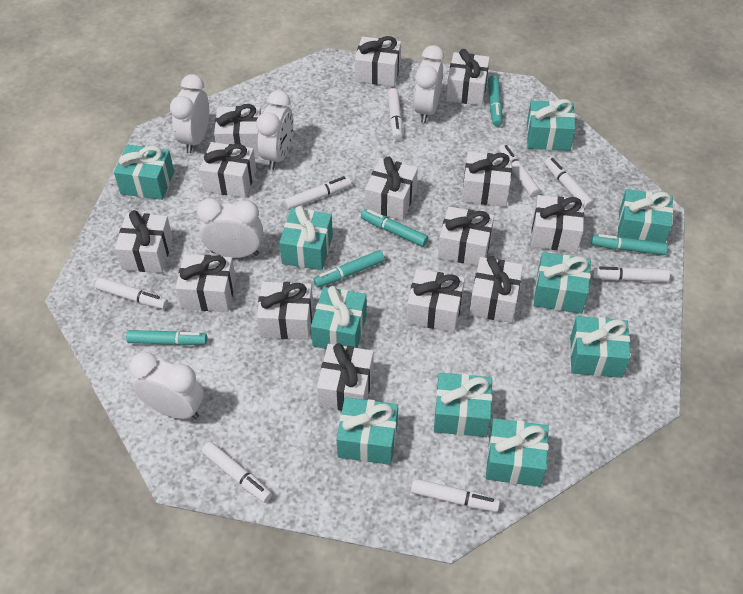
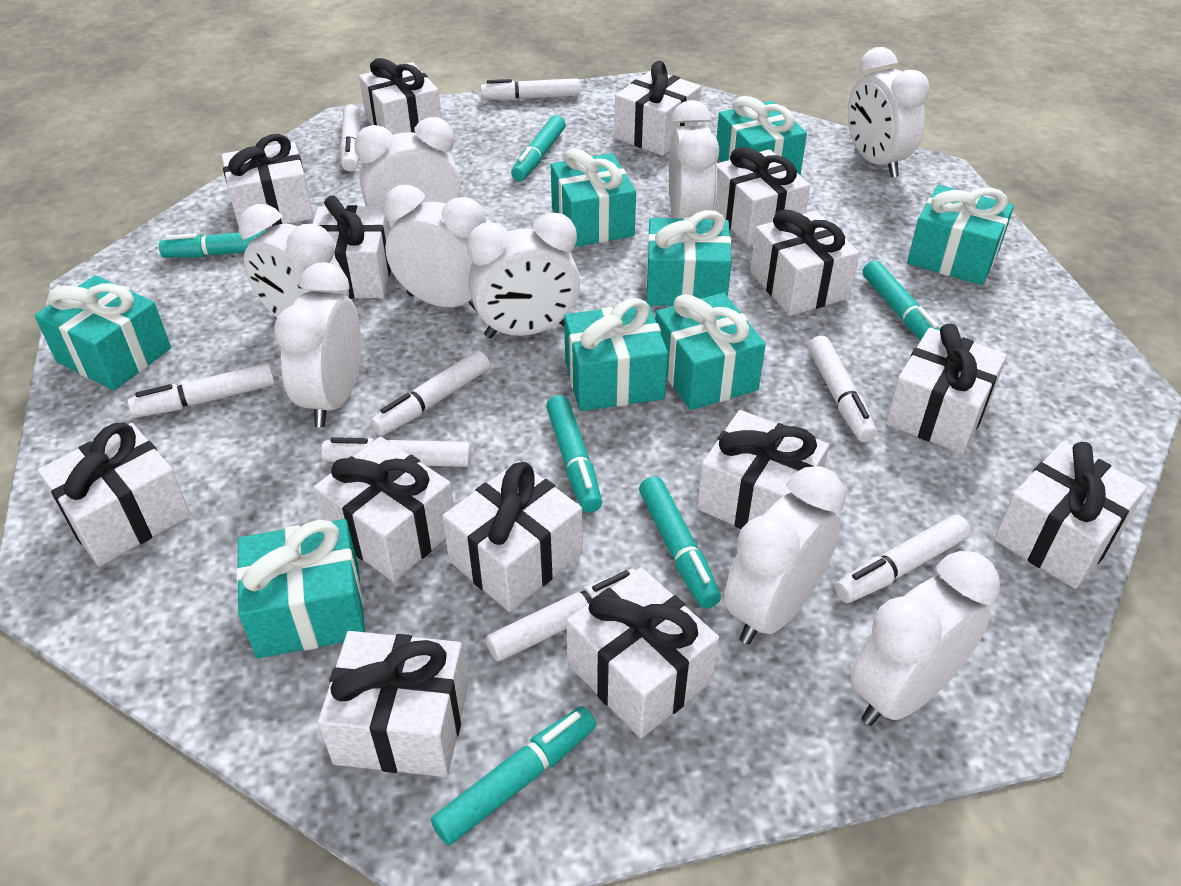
turquoise gift: 10 -> 8
turquoise marker: 5 -> 6
white clock: 5 -> 9

